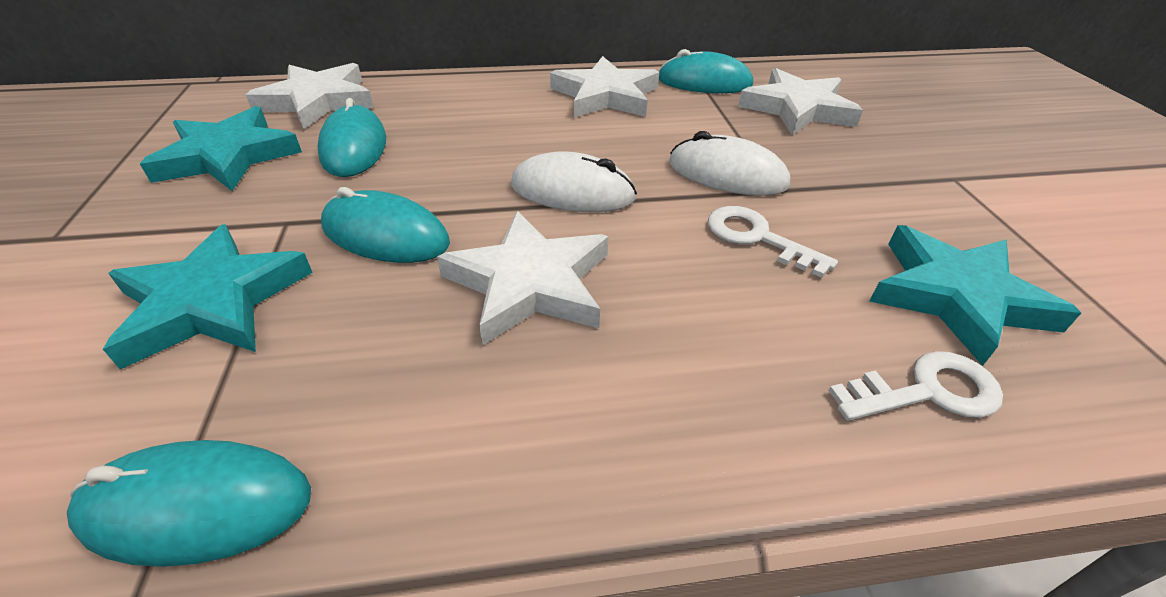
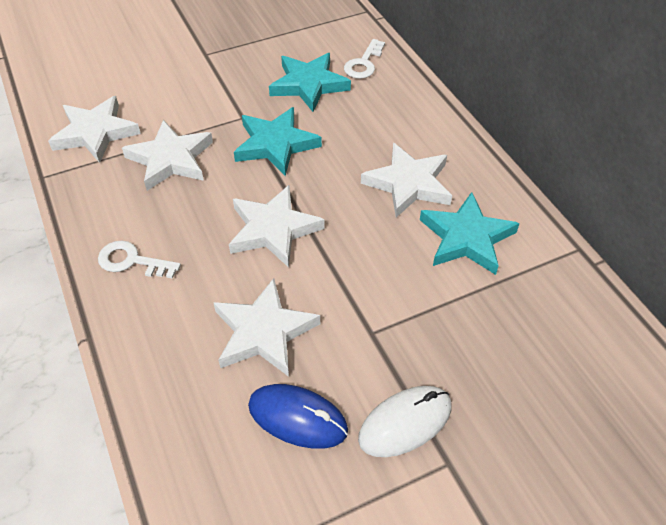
blue mouse: 0 -> 1
turquoise mouse: 4 -> 0
white mouse: 2 -> 1
white star: 4 -> 5

